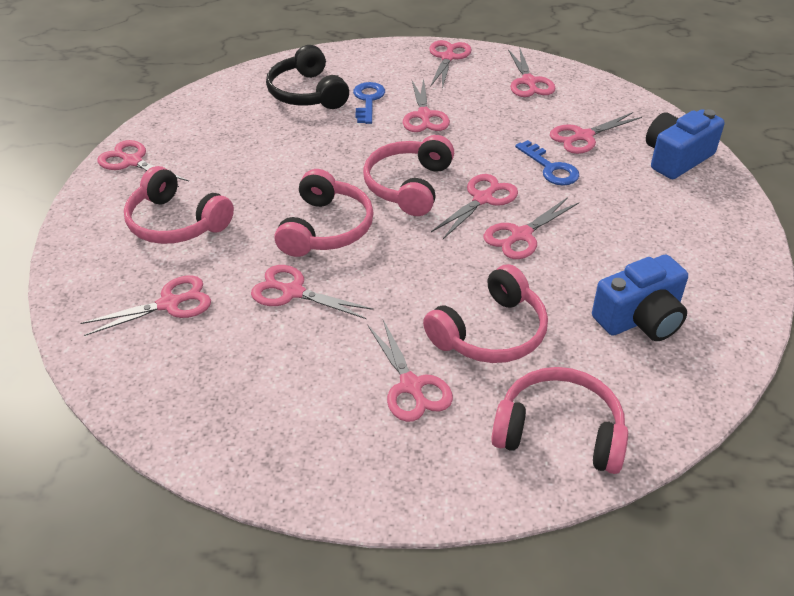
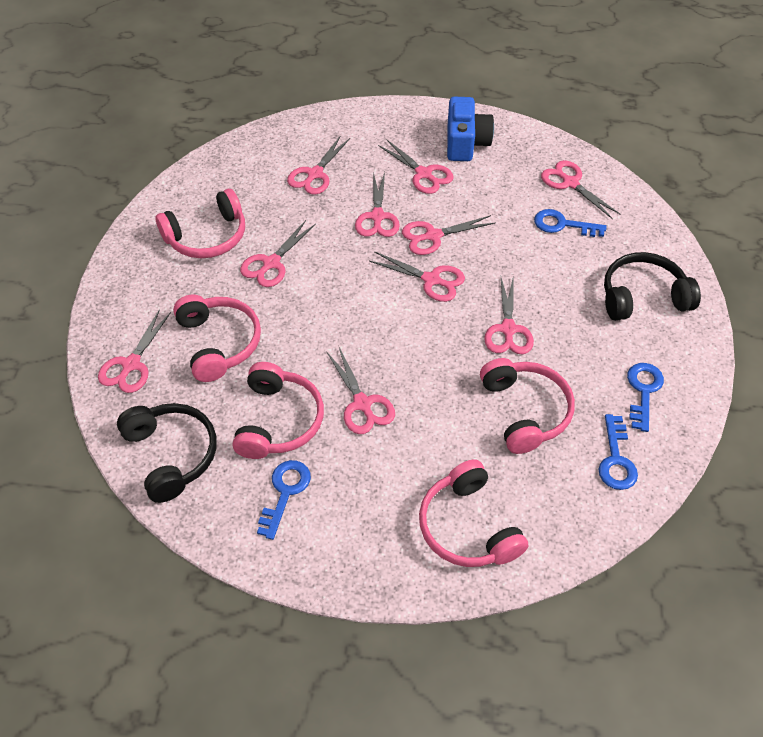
black headphones: 1 -> 2
blue camera: 2 -> 1
blue key: 2 -> 4

